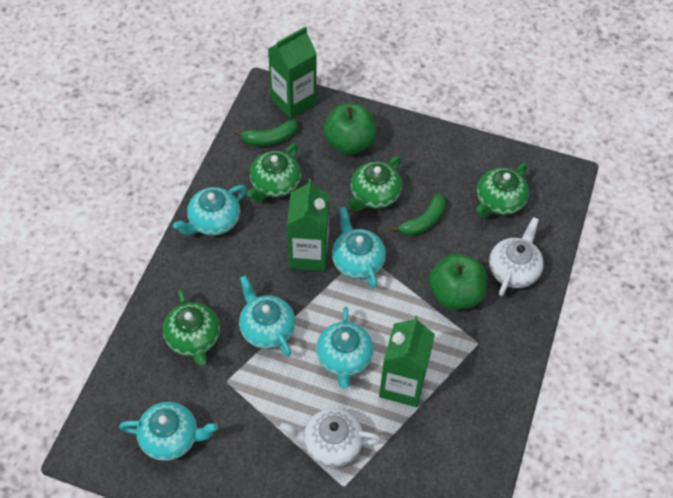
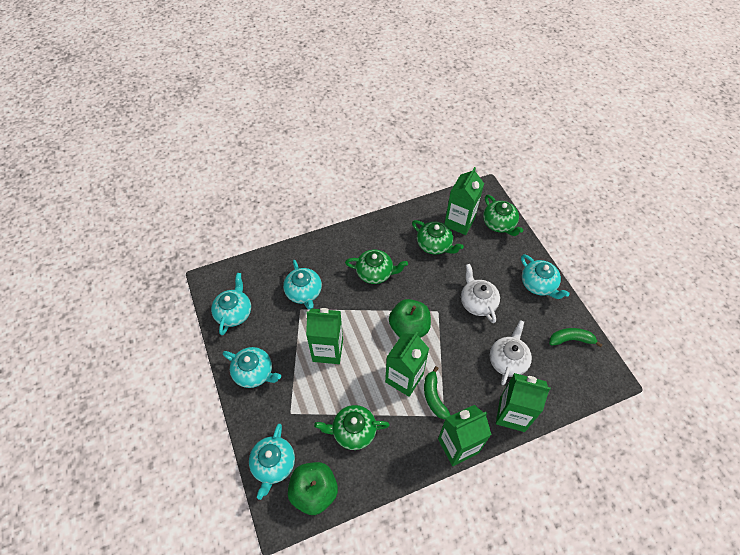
green carton: 3 -> 5

